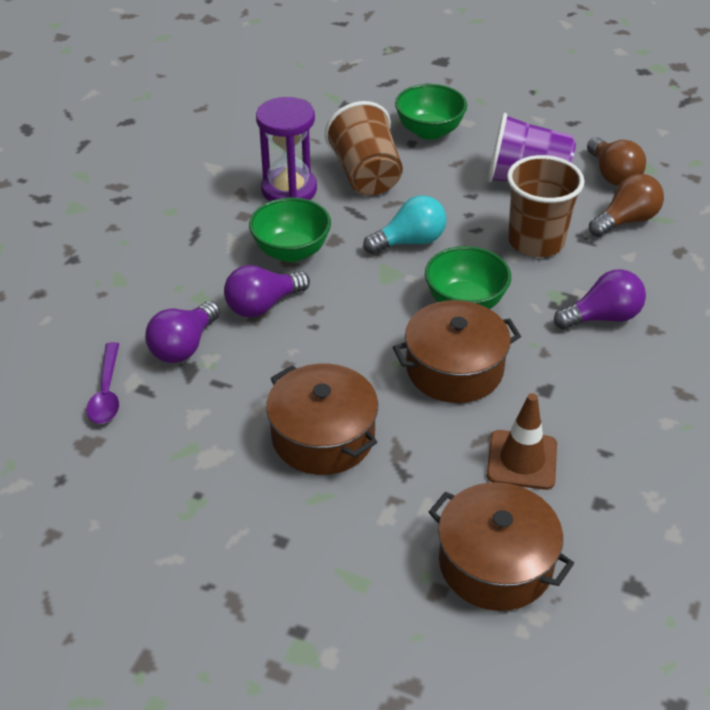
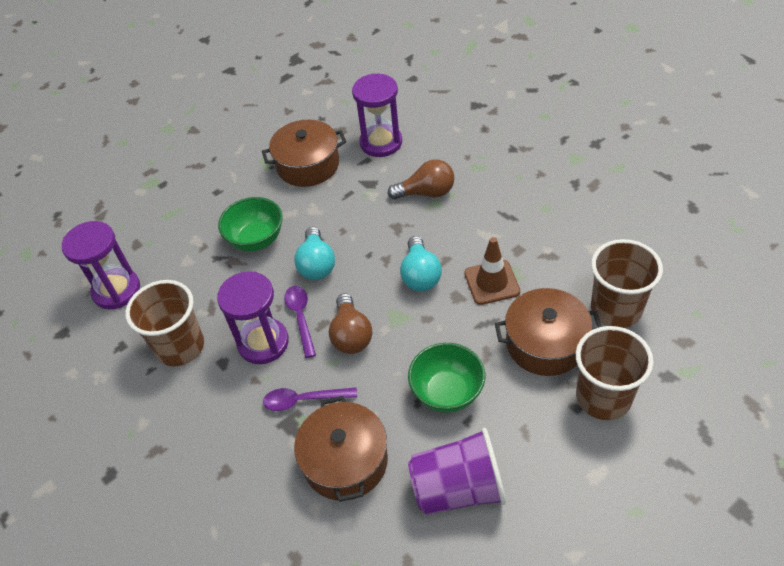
brown cup: 2 -> 3
green bowl: 3 -> 2
purple hourglass: 1 -> 3
purple light bulb: 3 -> 0
purple spoon: 1 -> 2
turquoise light bulb: 1 -> 2

